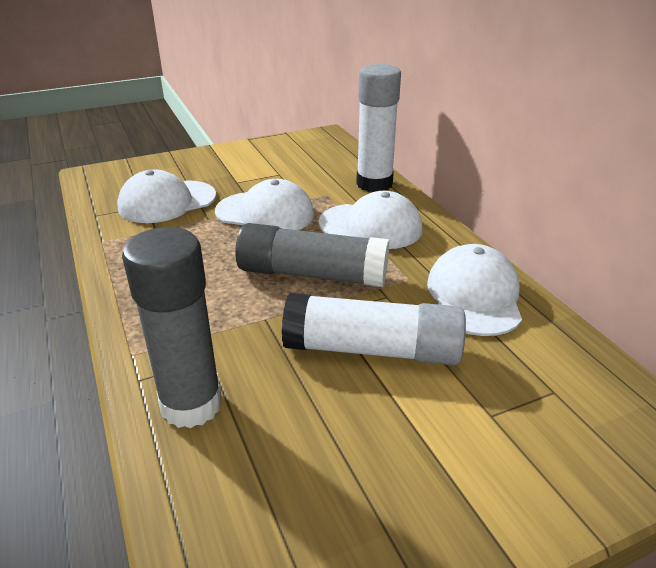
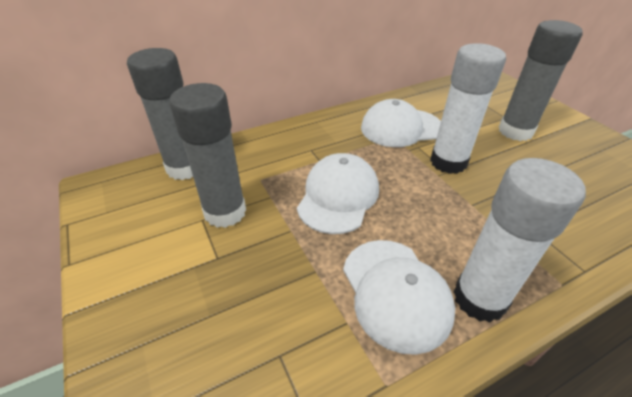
grey glue stick: 2 -> 3
white cap: 4 -> 3

